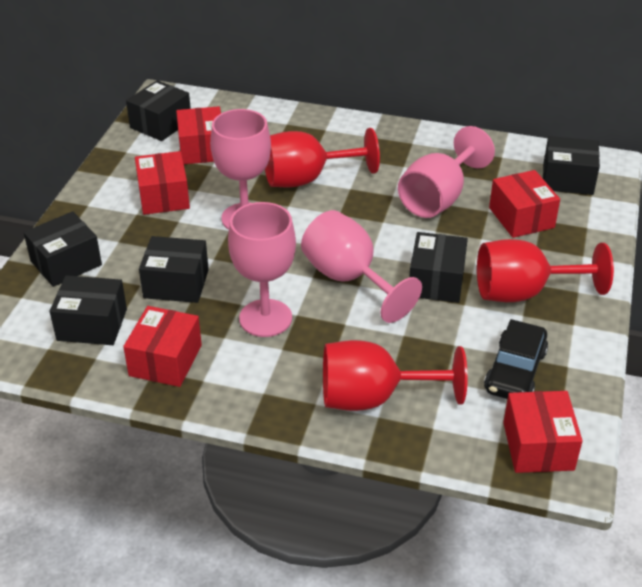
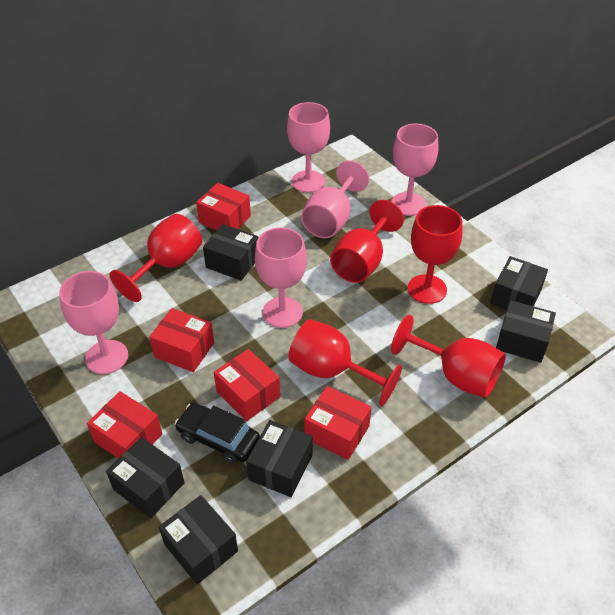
pink goblet: 4 -> 5
red goblet: 3 -> 5

